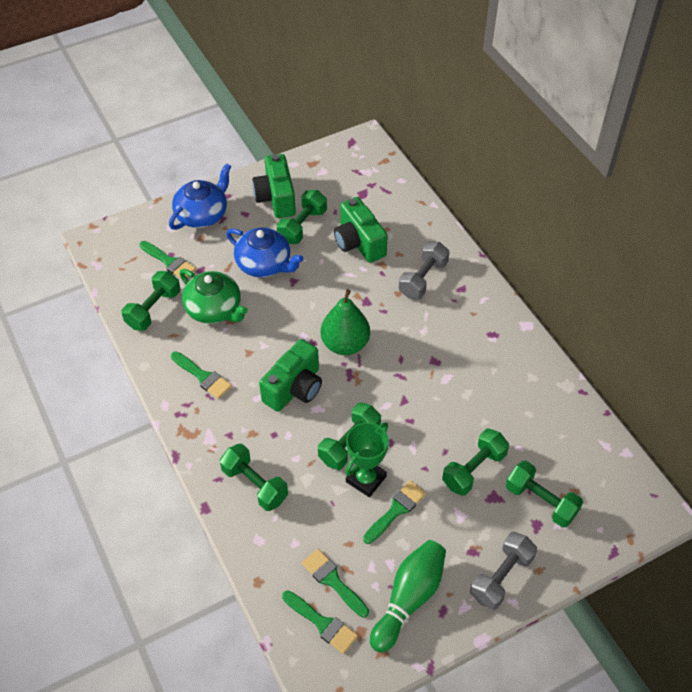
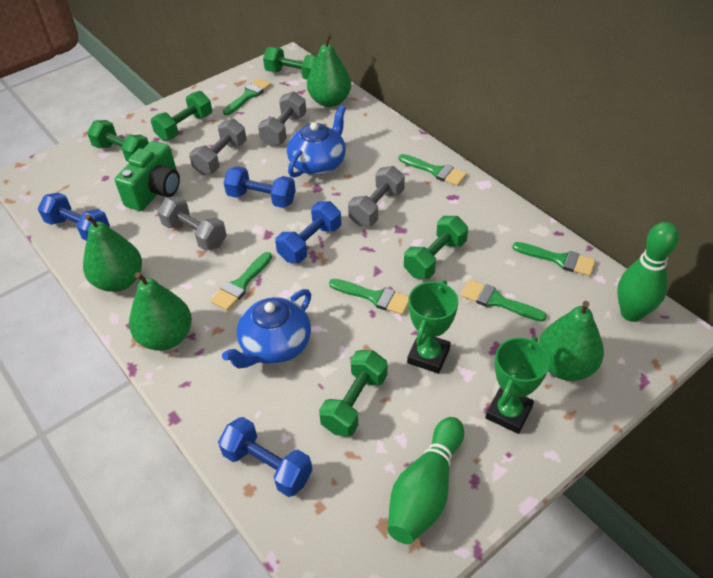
blue dumbbell: 0 -> 4
green bowling pin: 1 -> 2
green brush: 5 -> 6
green camera: 3 -> 1
green dumbbell: 6 -> 5
green pear: 1 -> 4
green teapot: 1 -> 0
green trophy: 1 -> 2
grey dumbbell: 2 -> 4

